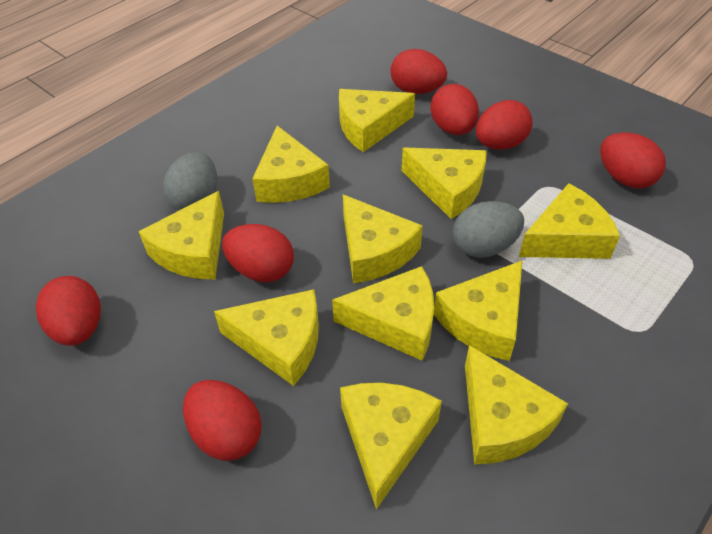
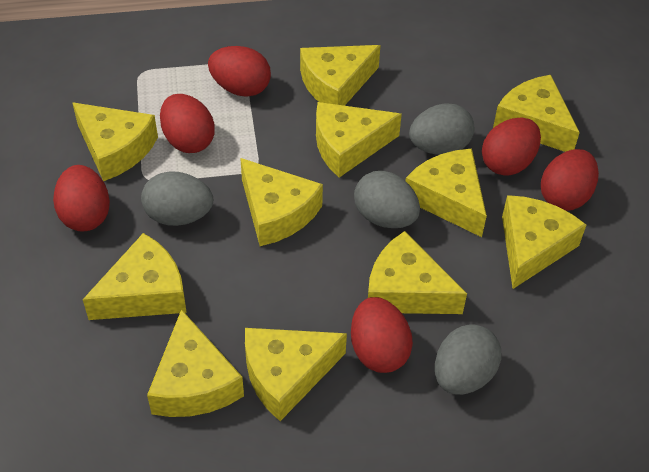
grey egg: 2 -> 4
red egg: 7 -> 6

